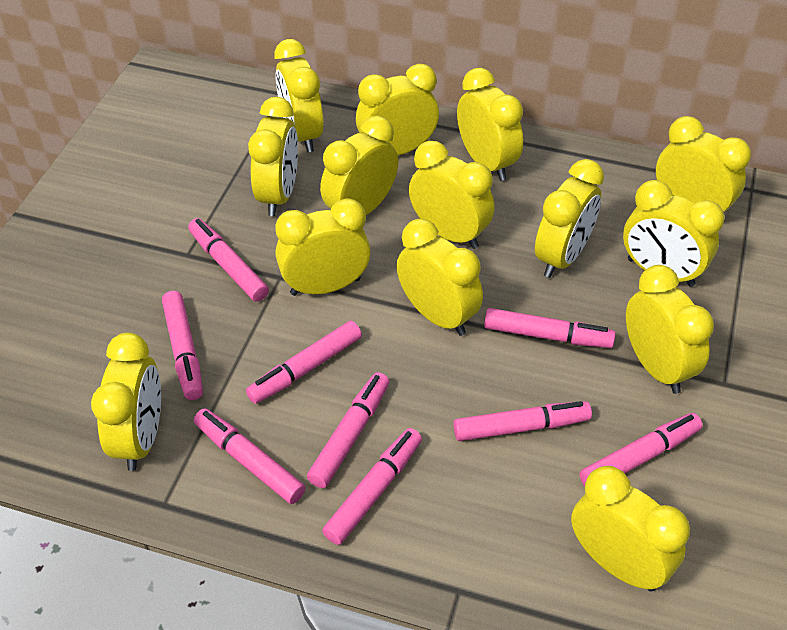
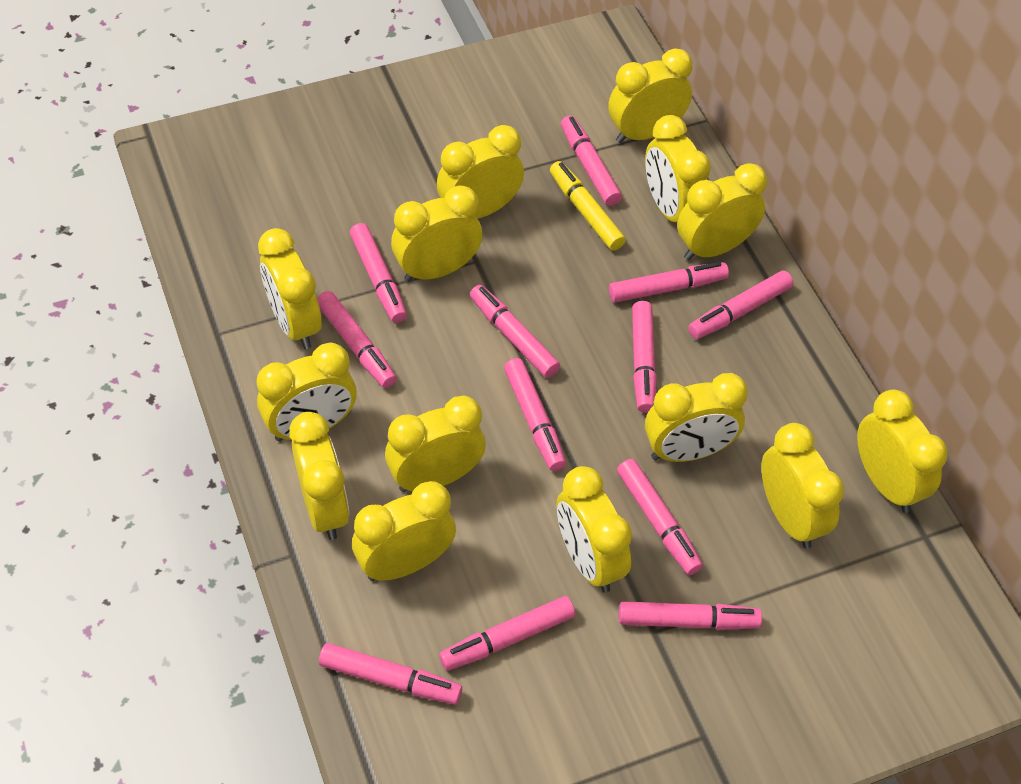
pink marker: 9 -> 12
yellow marker: 0 -> 1

